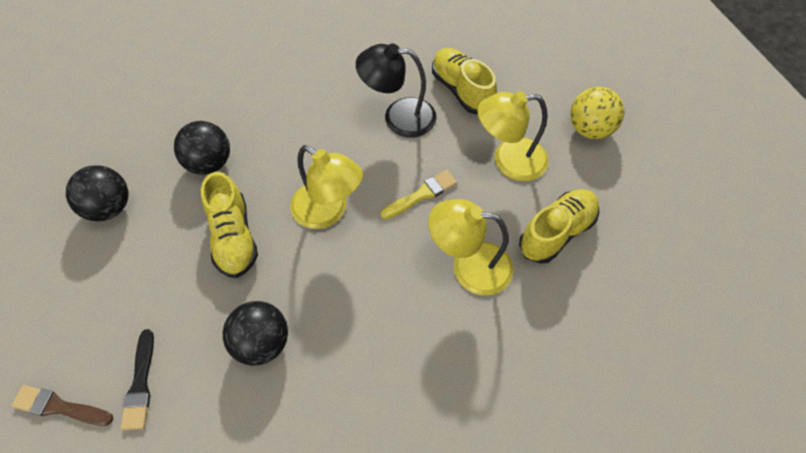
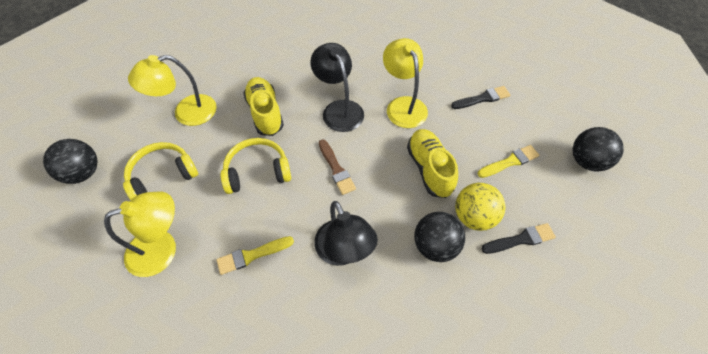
black brush: 1 -> 2
black lamp: 1 -> 2
yellow brush: 1 -> 2
yellow headphones: 0 -> 2
yellow shoe: 3 -> 2

